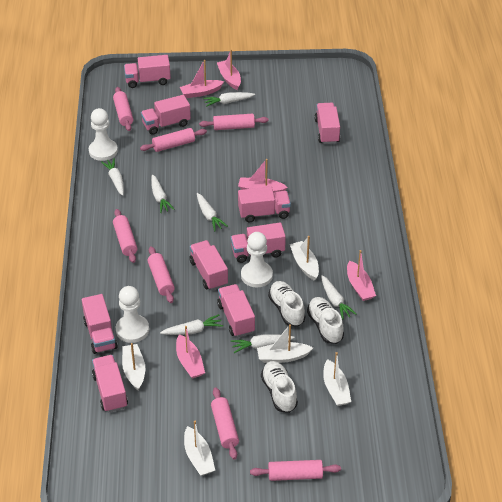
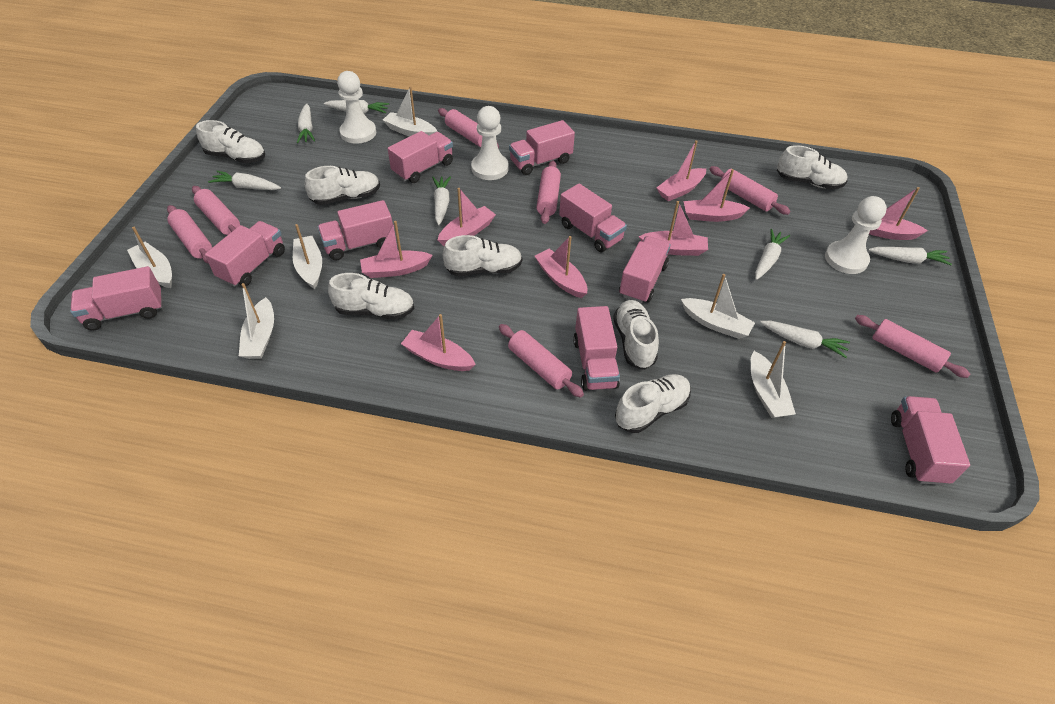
pink boat: 5 -> 8
white boat: 5 -> 6
white shoe: 3 -> 7

